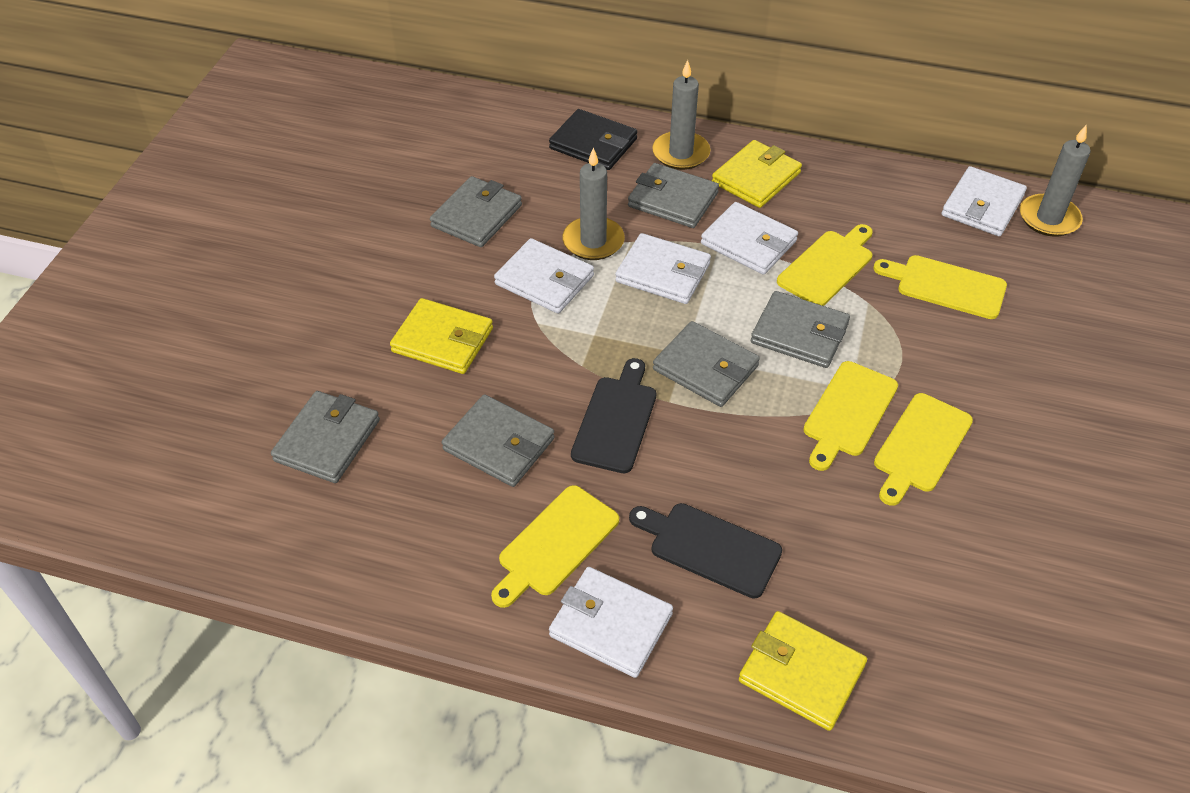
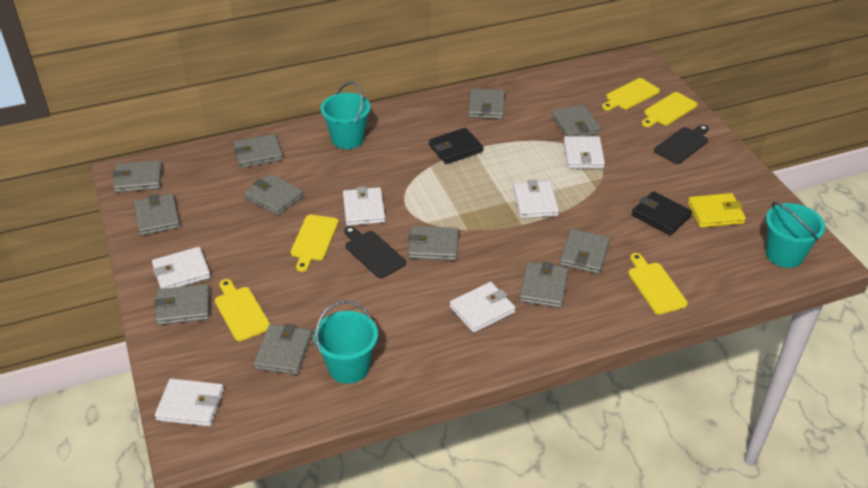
black wallet: 1 -> 2
grey candle: 3 -> 0
grey wallet: 6 -> 11
turquoise bucket: 0 -> 3
white wallet: 5 -> 6
yellow wallet: 3 -> 1

